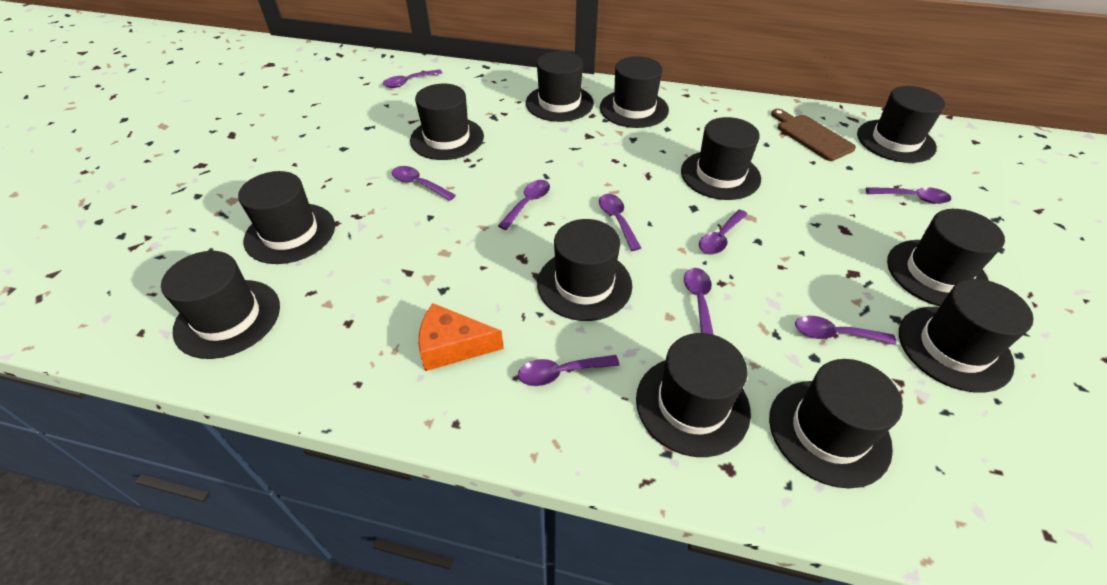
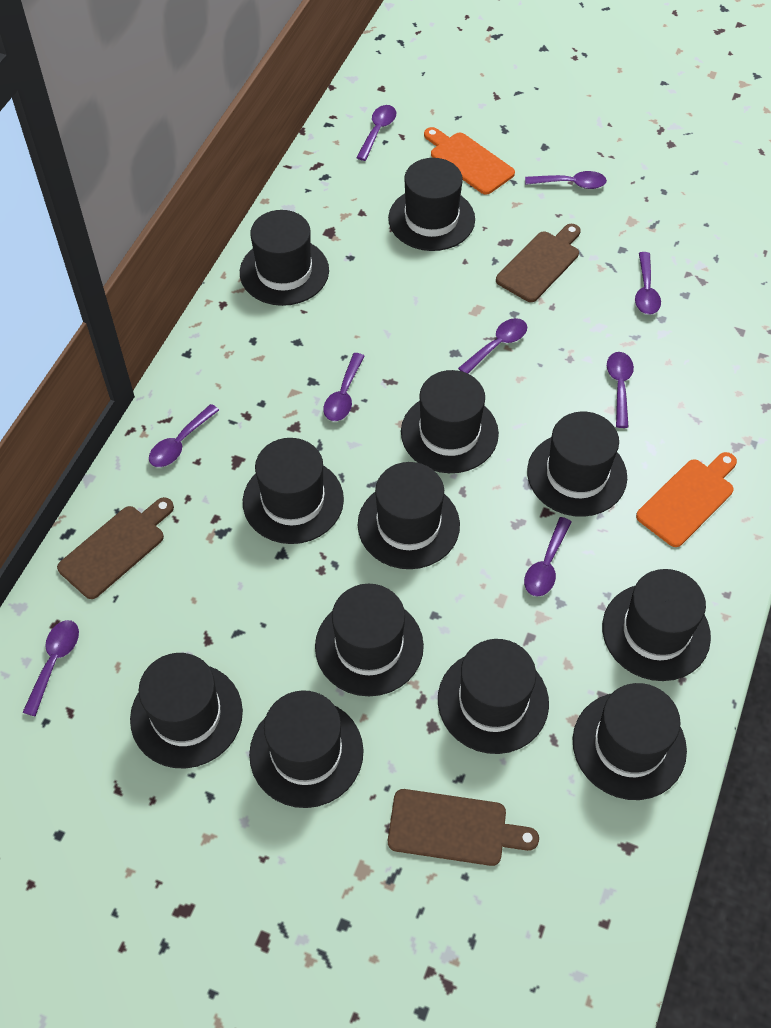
brown cutting board: 1 -> 3
orange cheese: 1 -> 0
orange cutting board: 0 -> 2

